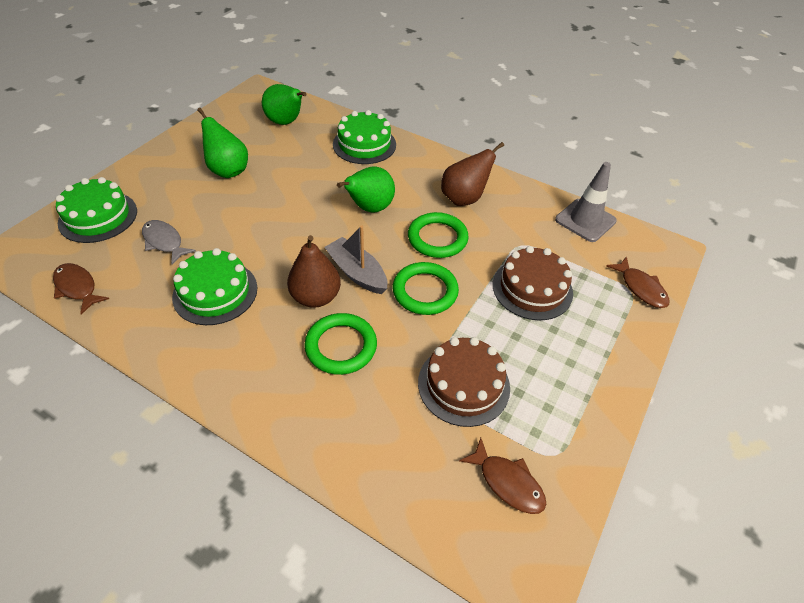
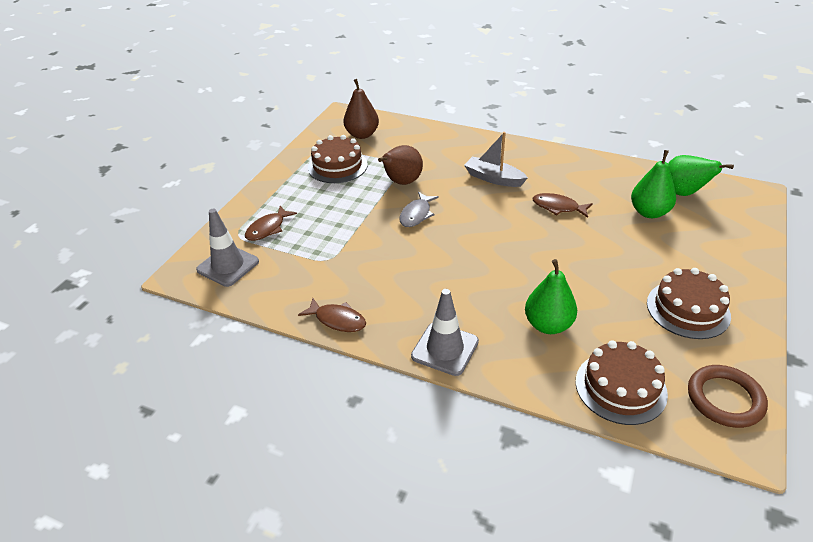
brown cake: 2 -> 3
brown ring: 0 -> 1
green cake: 3 -> 0
green ring: 3 -> 0
grey traffic cone: 1 -> 2

